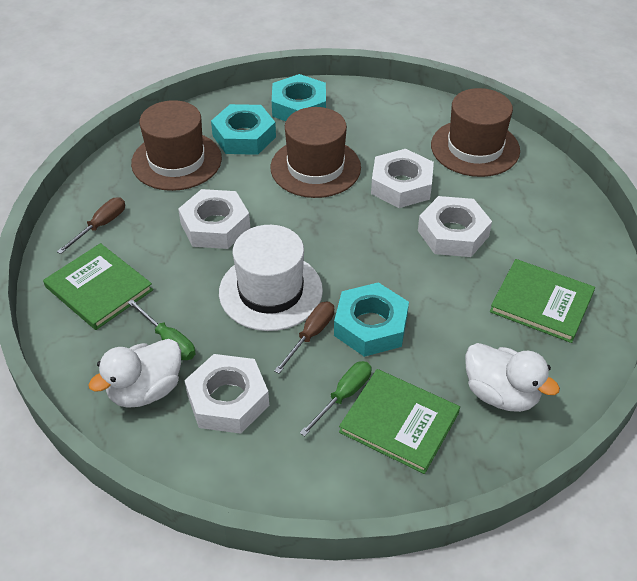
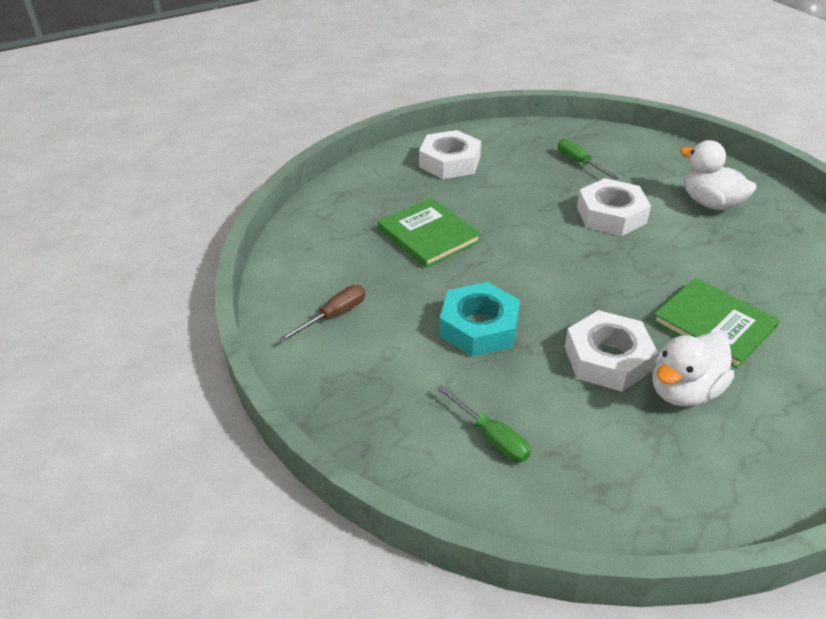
brown hat: 3 -> 0
brown screwdriver: 2 -> 1
green book: 3 -> 2
turquoise nut: 3 -> 1
white hat: 1 -> 0
white nut: 4 -> 3

